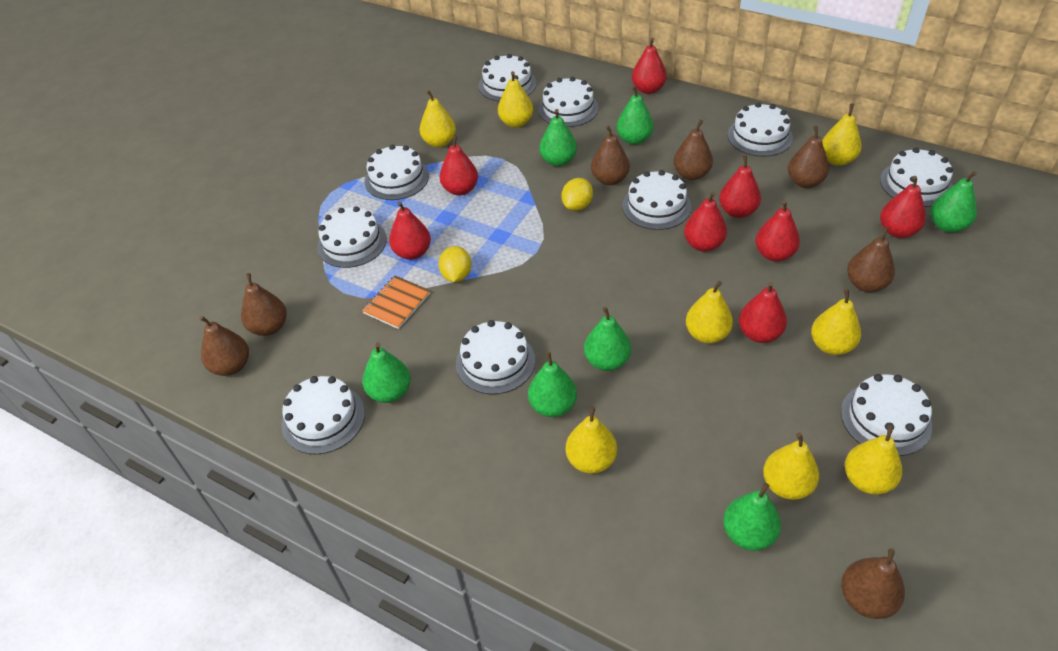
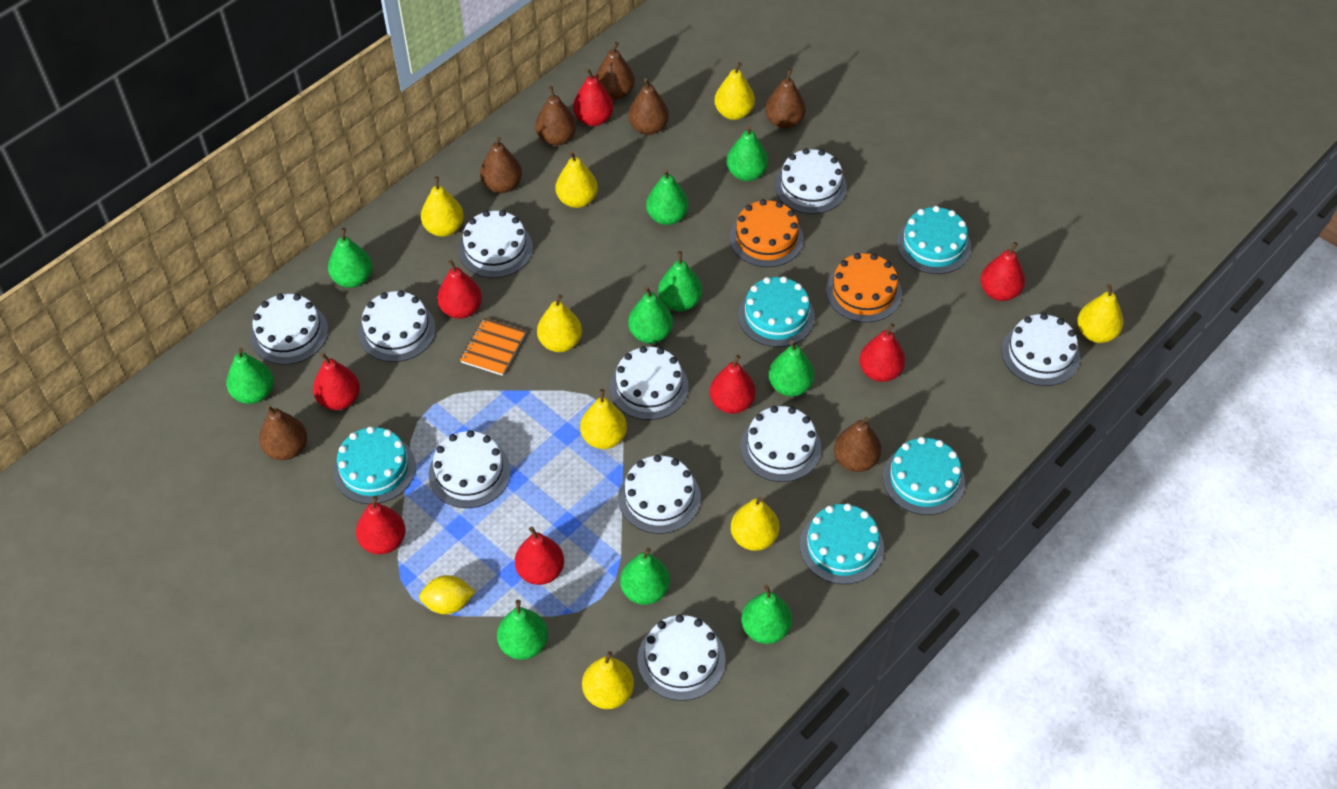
green pear: 7 -> 10
orange cake: 0 -> 2
turquoise cake: 0 -> 5
yellow lemon: 2 -> 1

